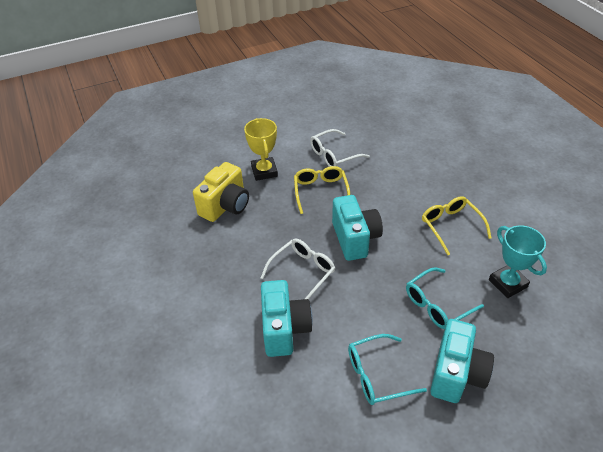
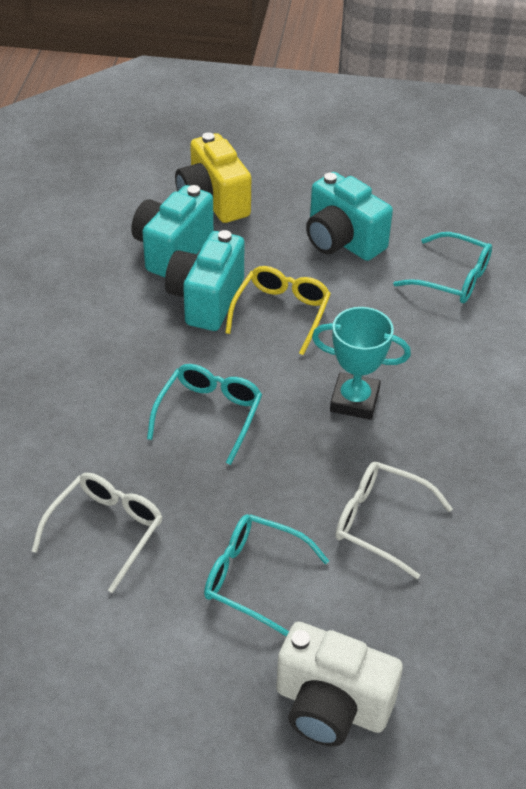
turquoise glasses: 2 -> 3
white camera: 0 -> 1
yellow glasses: 2 -> 1
yellow trophy: 1 -> 0

